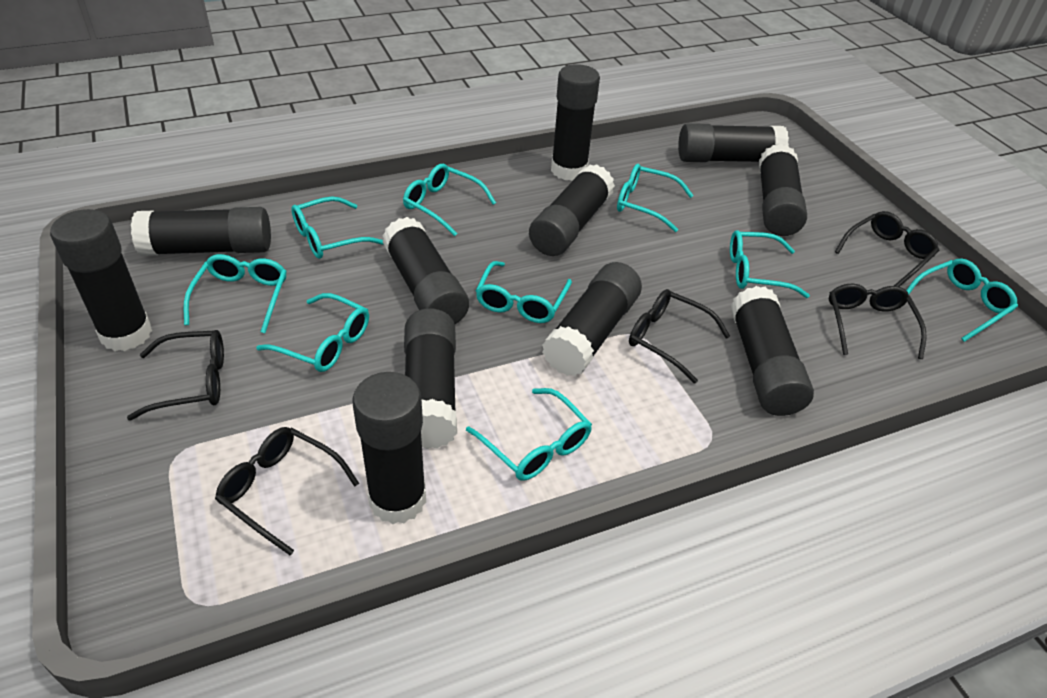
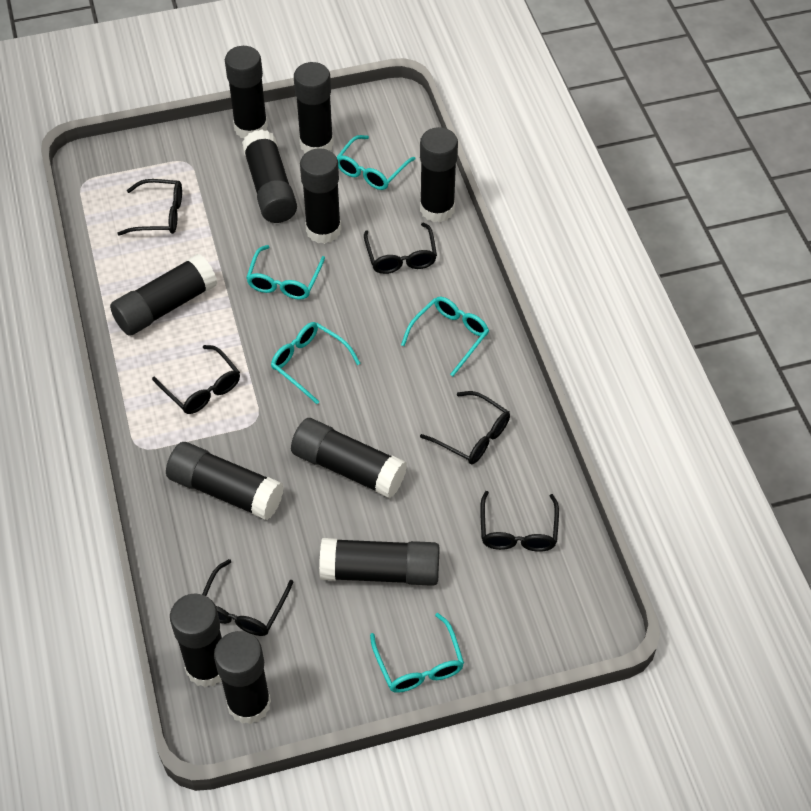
black glasses: 5 -> 6
turquoise glasses: 9 -> 5

